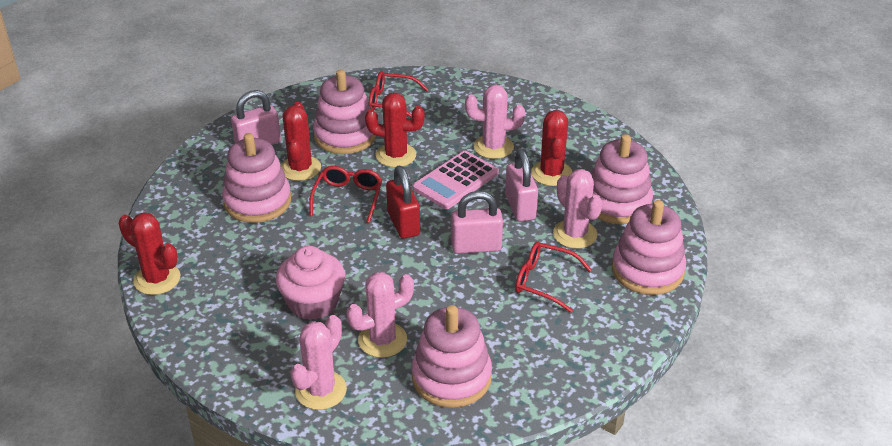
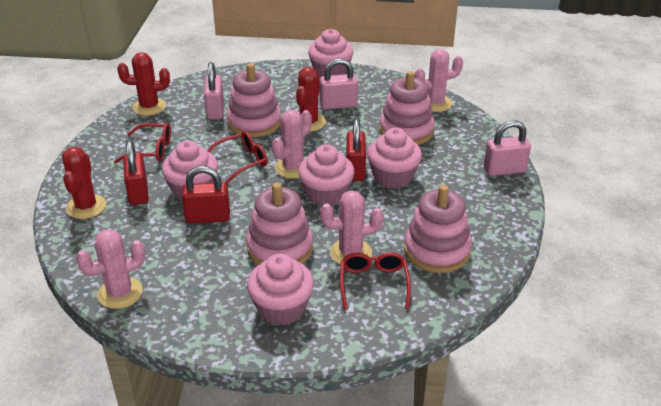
pink calculator: 1 -> 0
pink cupcake: 1 -> 5
pink stacking toy: 5 -> 4
red cactus: 4 -> 3
red padlock: 1 -> 3

